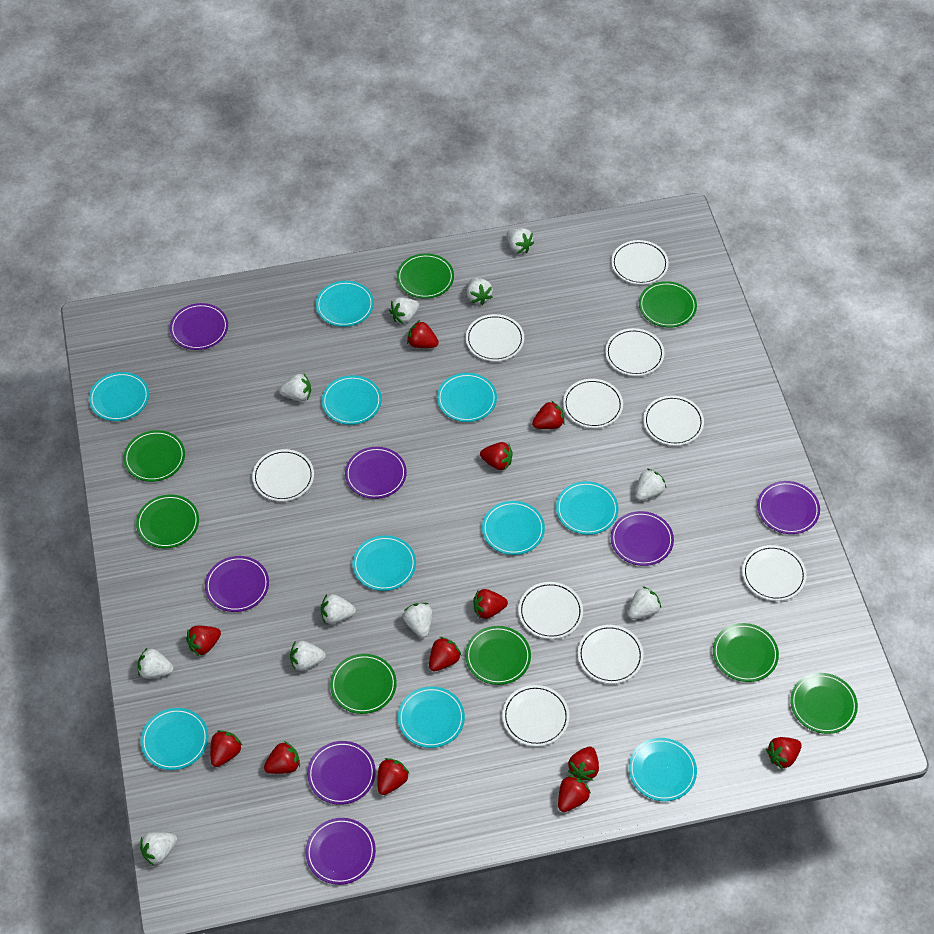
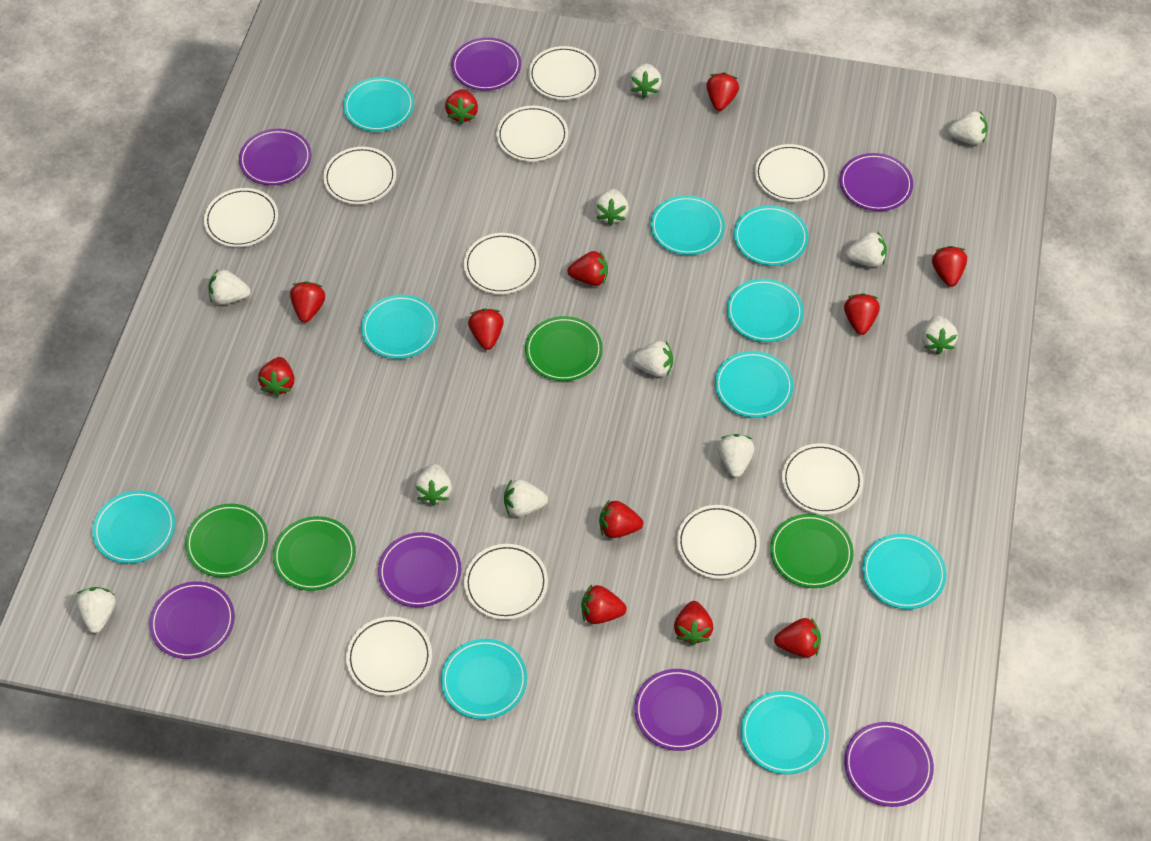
green plate: 8 -> 4

